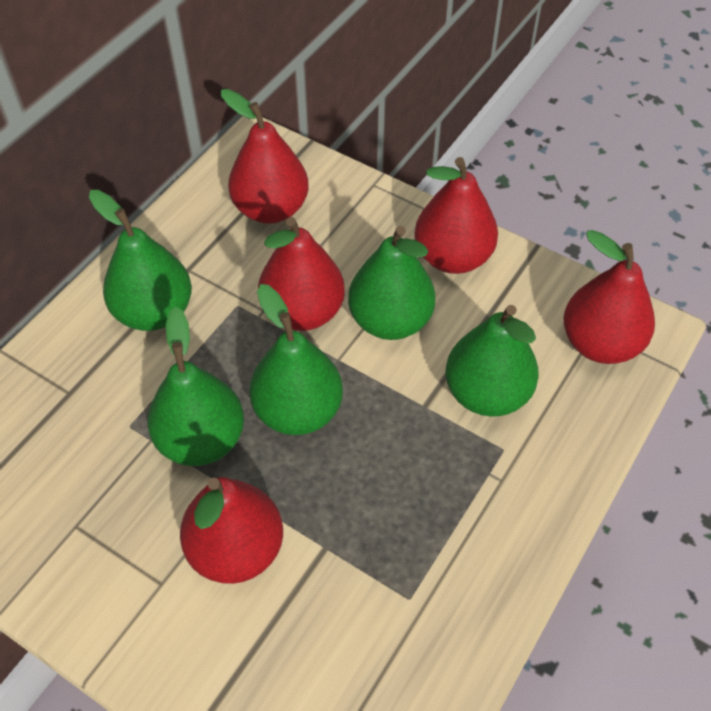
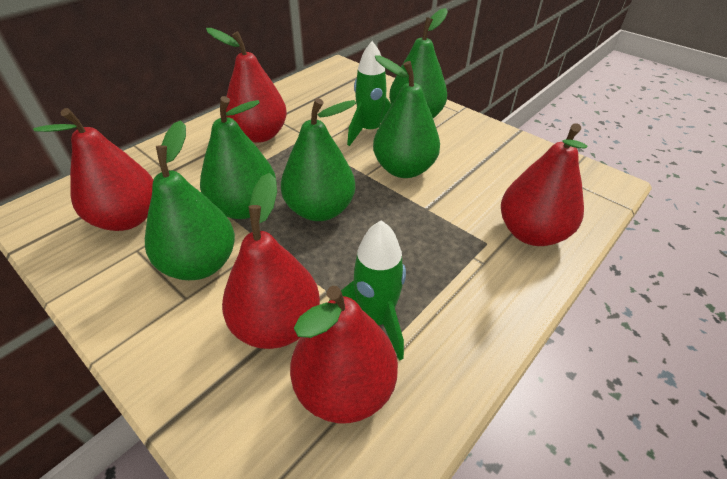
green rocket: 0 -> 2

